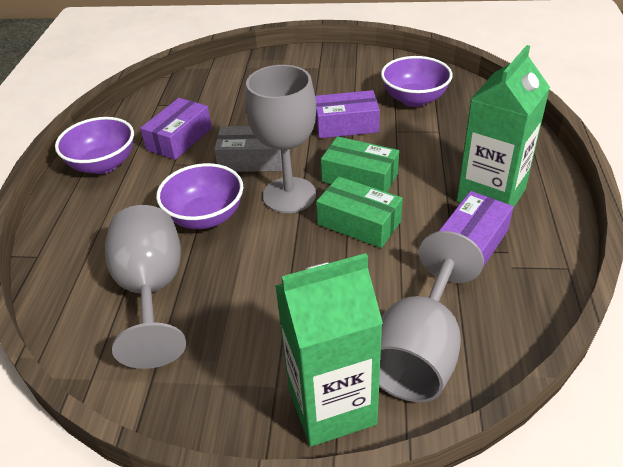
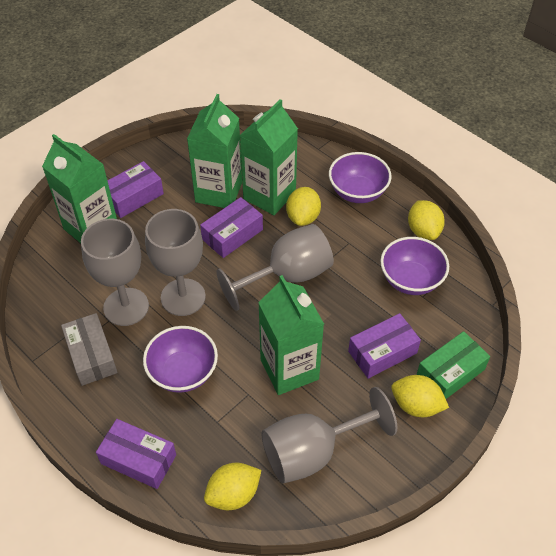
green box: 2 -> 1
green carton: 2 -> 4
grey goblet: 3 -> 4
purple box: 3 -> 4
yellow lemon: 0 -> 4

